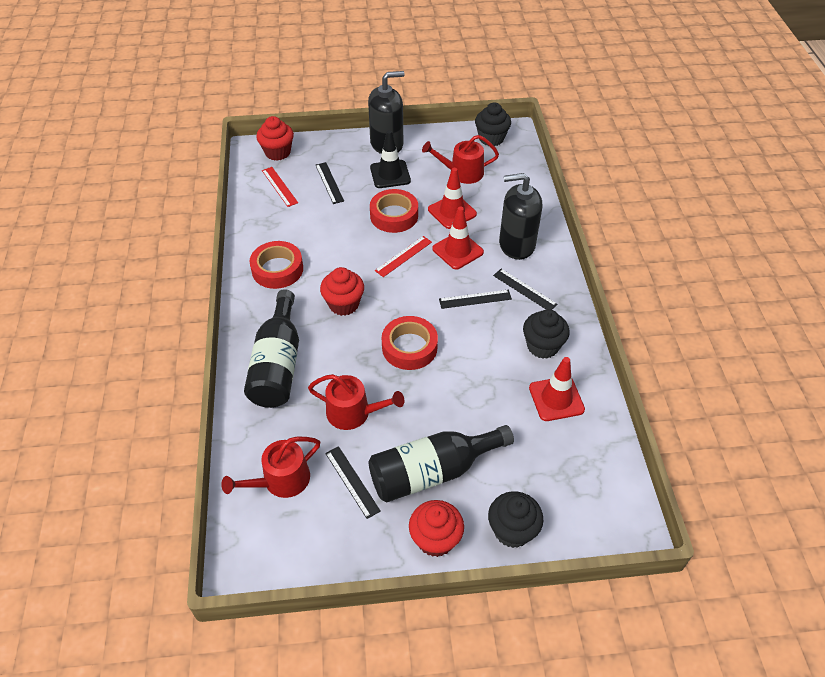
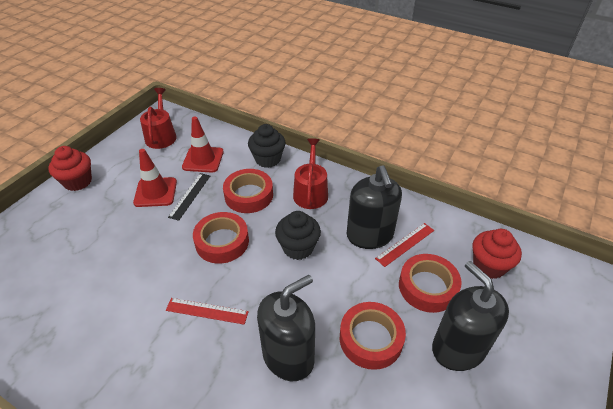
black bottle: 2 -> 0
black cupcake: 3 -> 2
black ruler: 4 -> 1
black soap dispenser: 2 -> 3
black traffic cone: 1 -> 0
red cupcake: 3 -> 2
red tape: 3 -> 4
red traffic cone: 3 -> 2
red watering can: 3 -> 2

